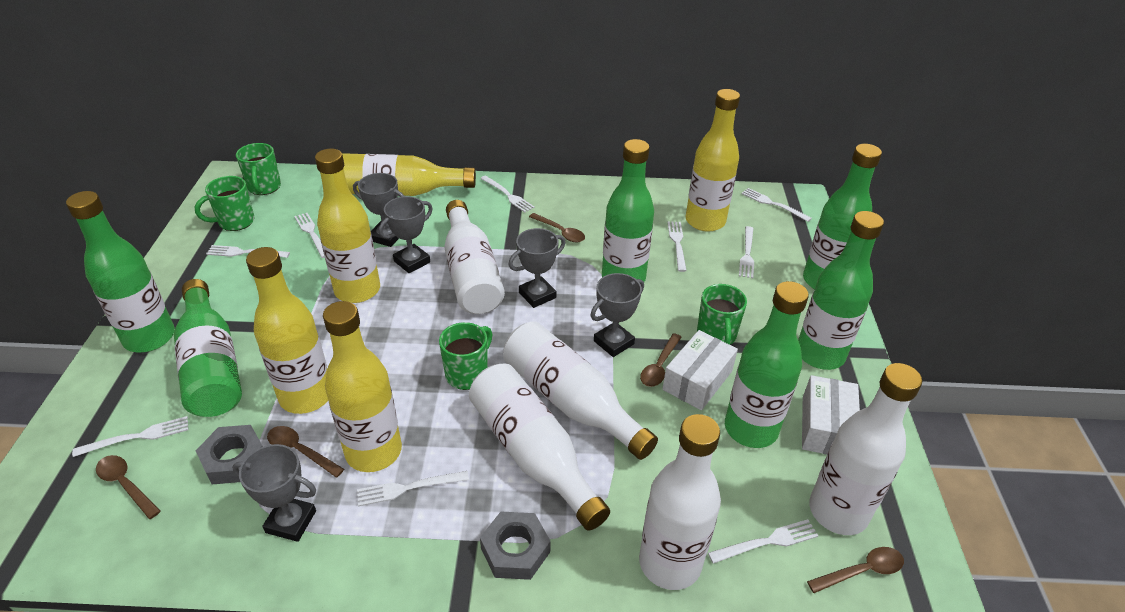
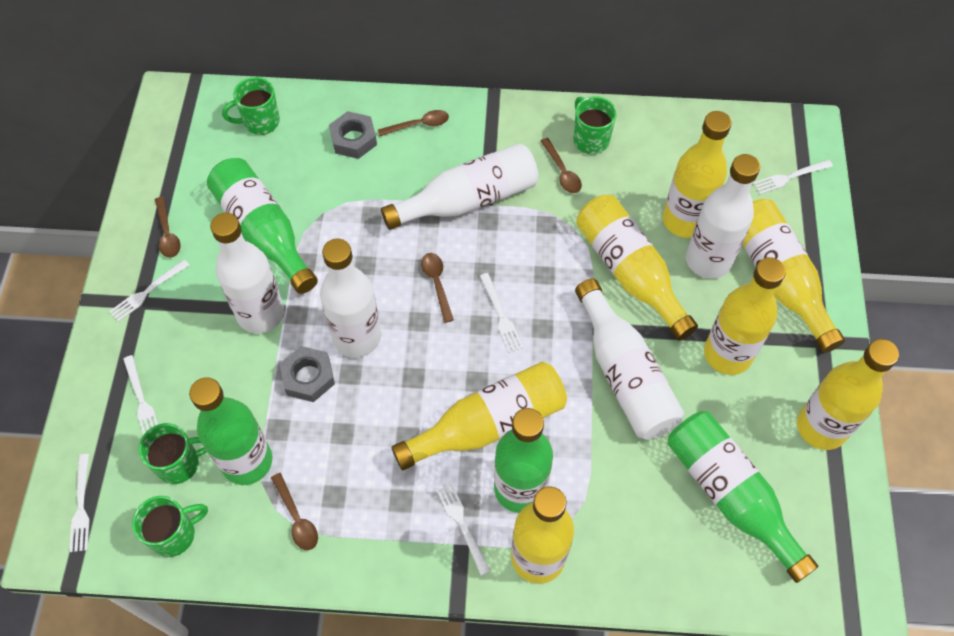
green bottle: 6 -> 4
grey trophy: 5 -> 0
white box: 2 -> 0
white fork: 9 -> 6
yellow bottle: 5 -> 7

